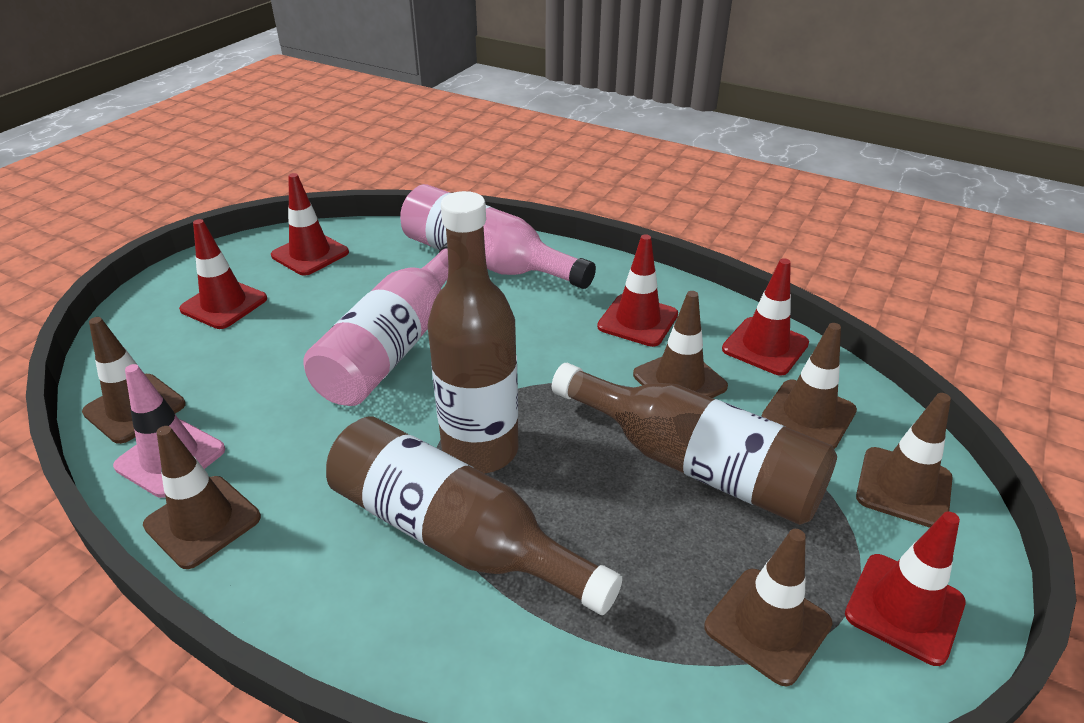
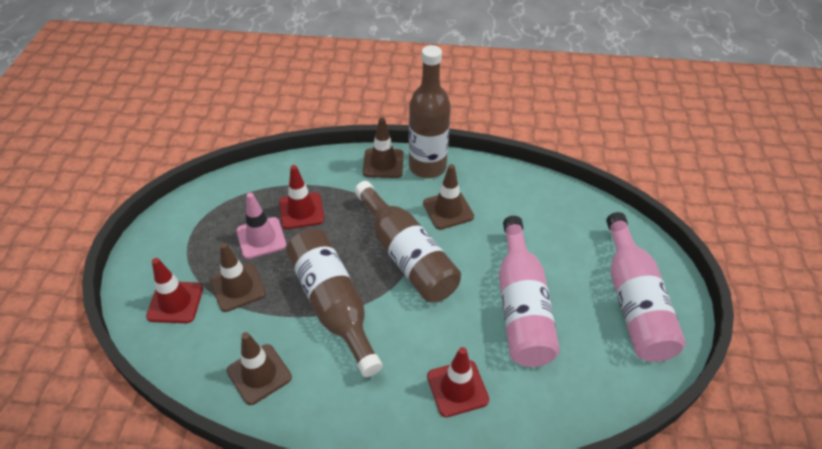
brown traffic cone: 6 -> 4
red traffic cone: 5 -> 3

